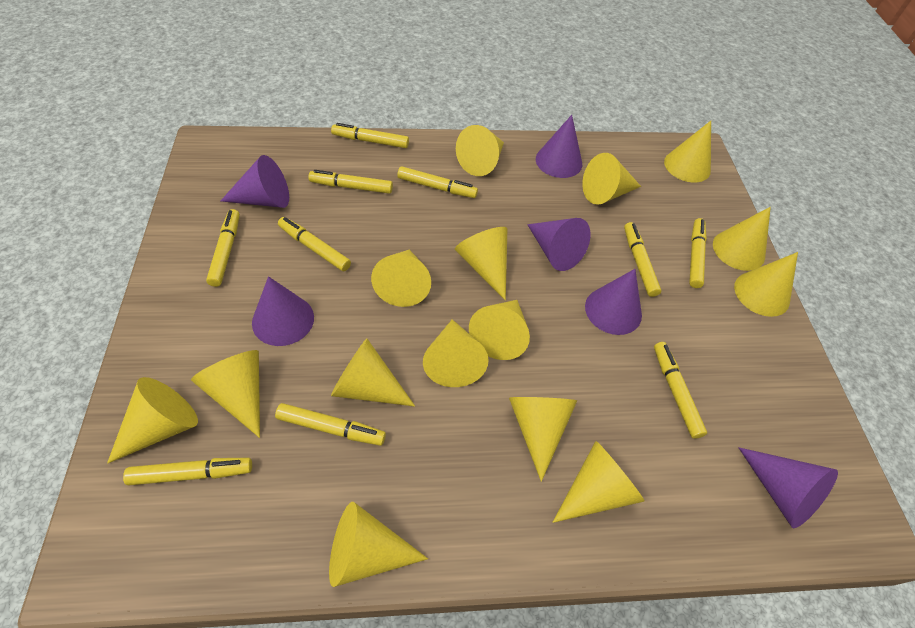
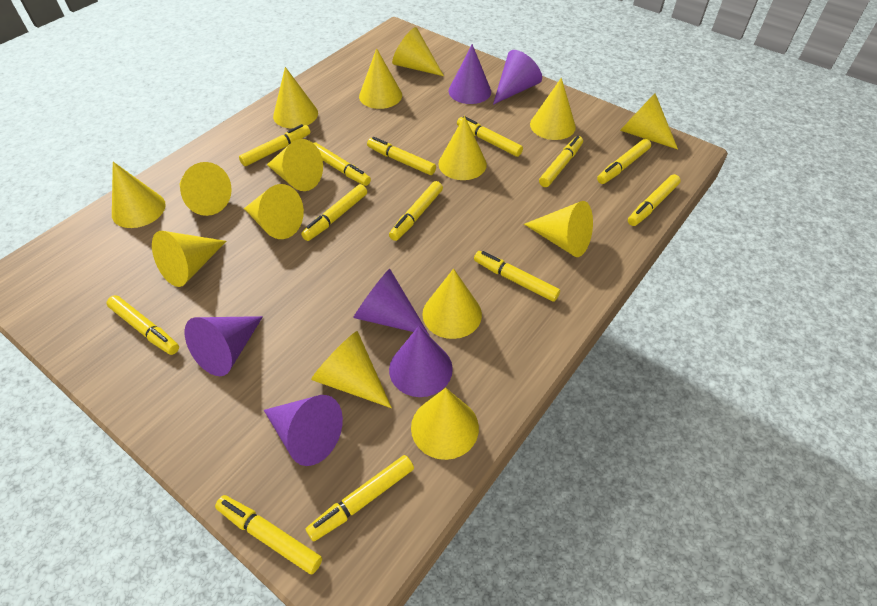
yellow marker: 10 -> 13

